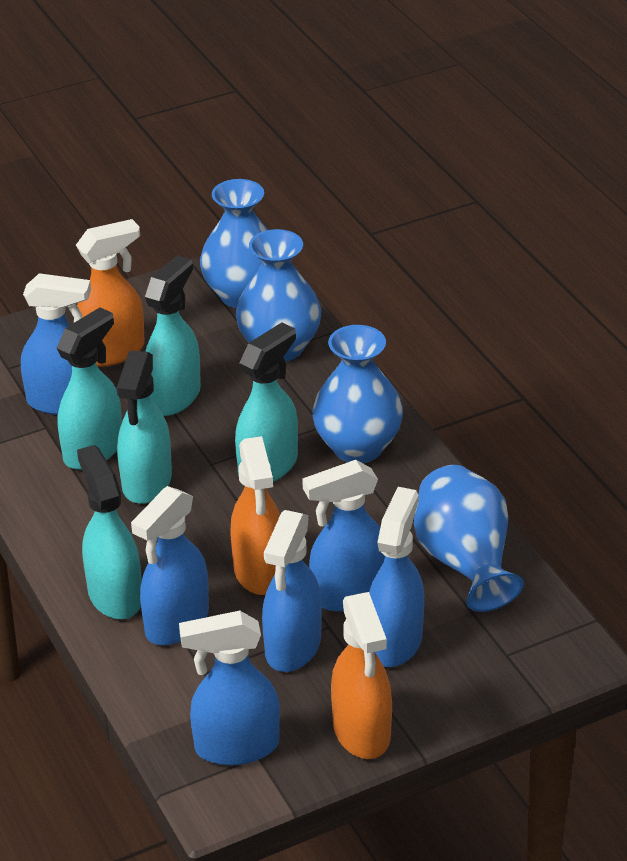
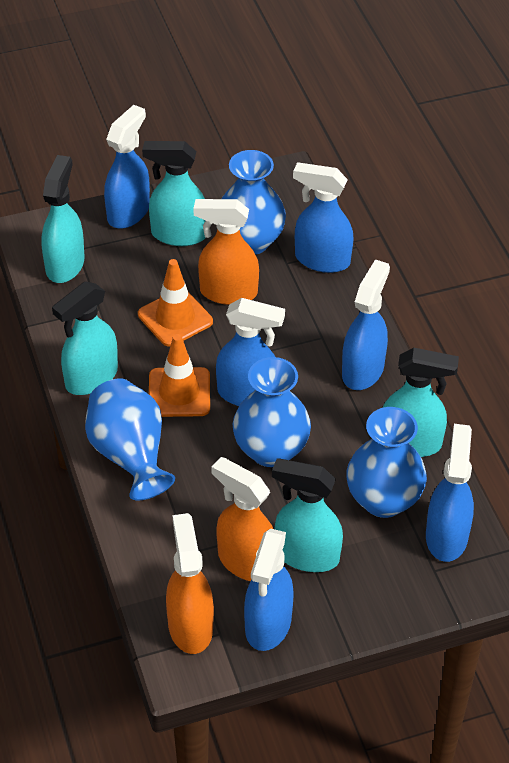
orange traffic cone: 0 -> 2

